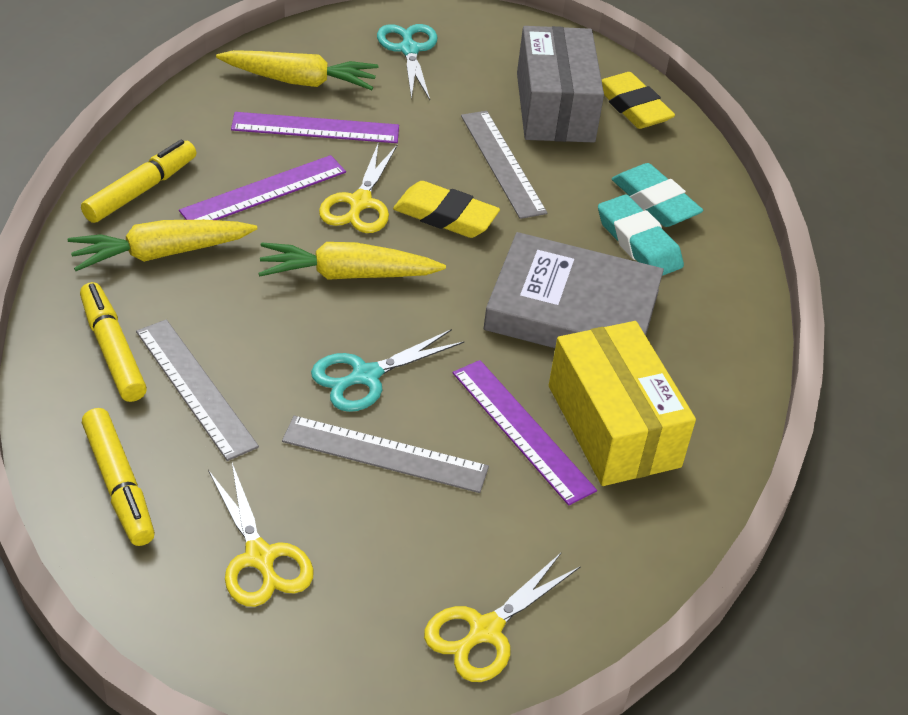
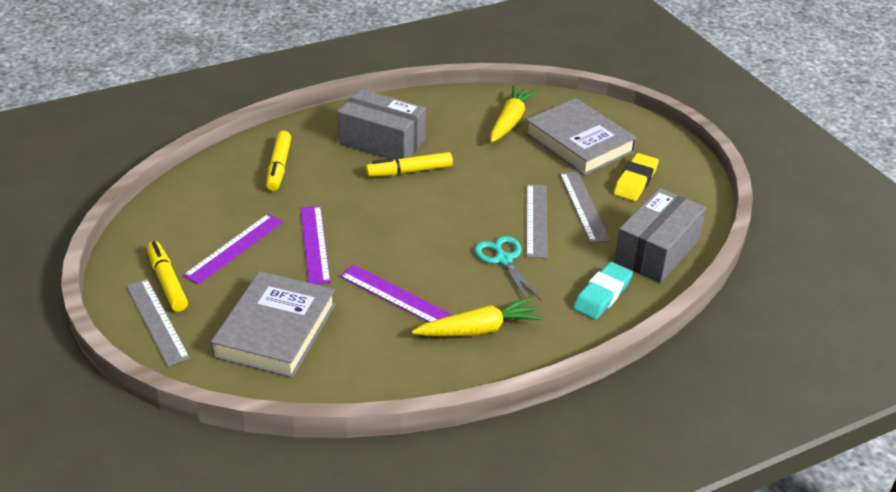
grey book: 1 -> 2
grey box: 1 -> 2
turquoise eraser: 2 -> 1
turquoise scissors: 2 -> 1
yellow box: 1 -> 0
yellow carrot: 3 -> 2
yellow eraser: 2 -> 1
yellow scissors: 3 -> 0

